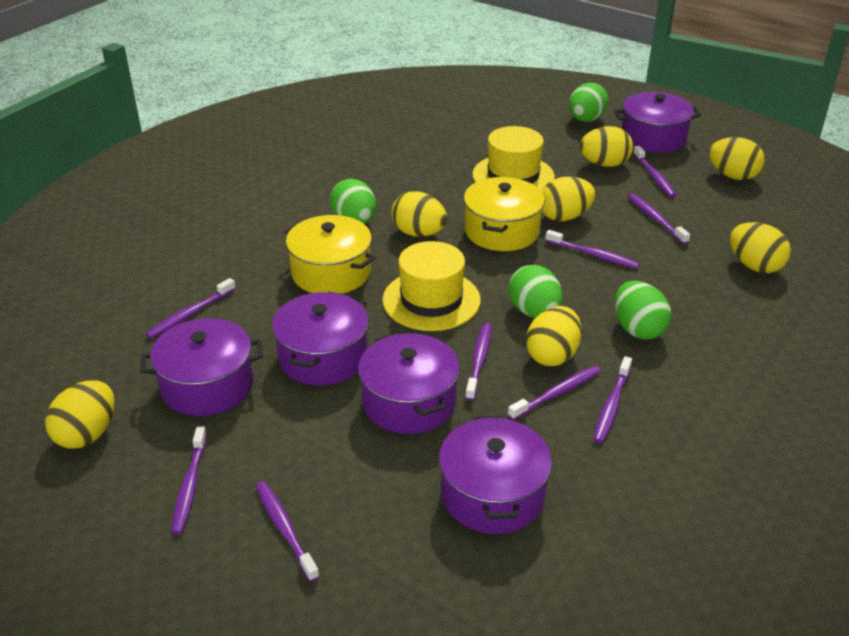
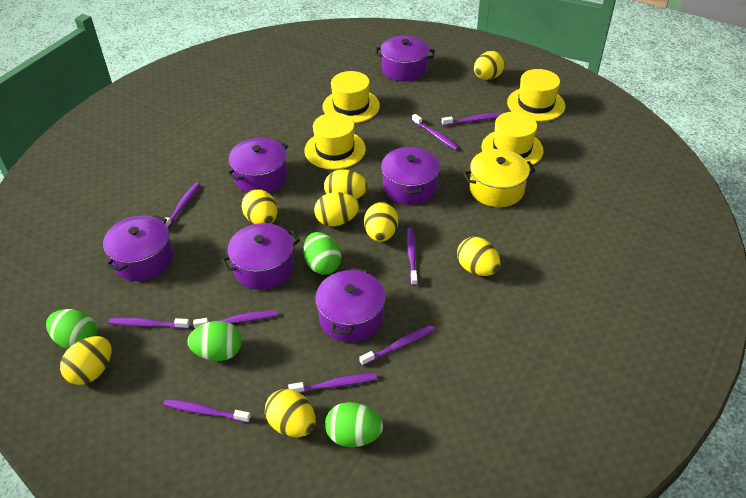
purple pot: 5 -> 6
yellow egg: 7 -> 8
yellow hat: 2 -> 4
yellow pot: 2 -> 1

